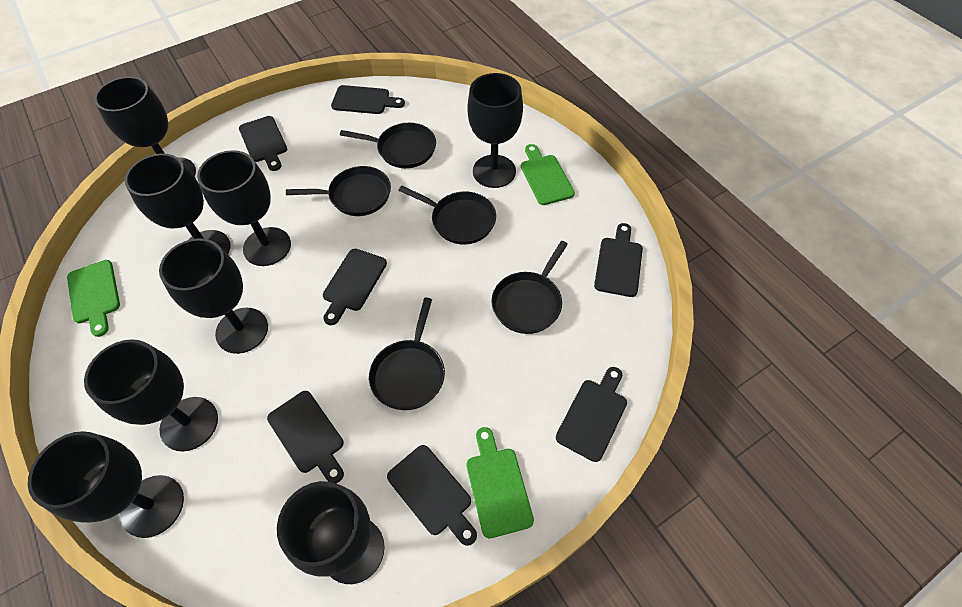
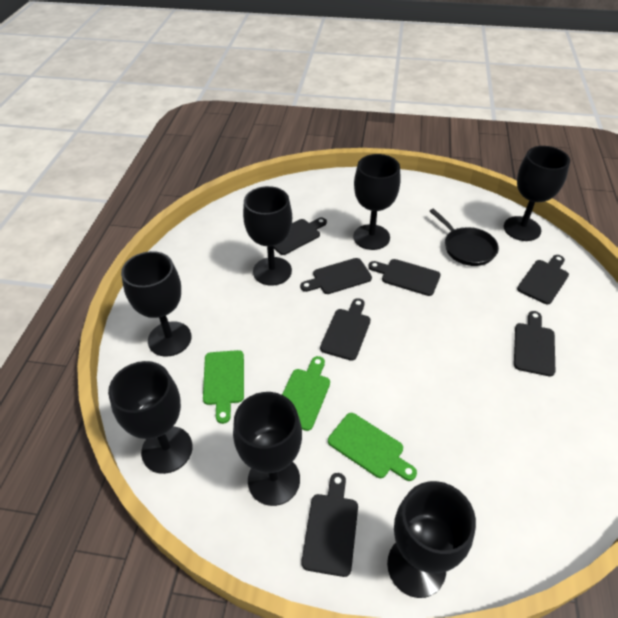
black goblet: 8 -> 7
black pan: 5 -> 1

